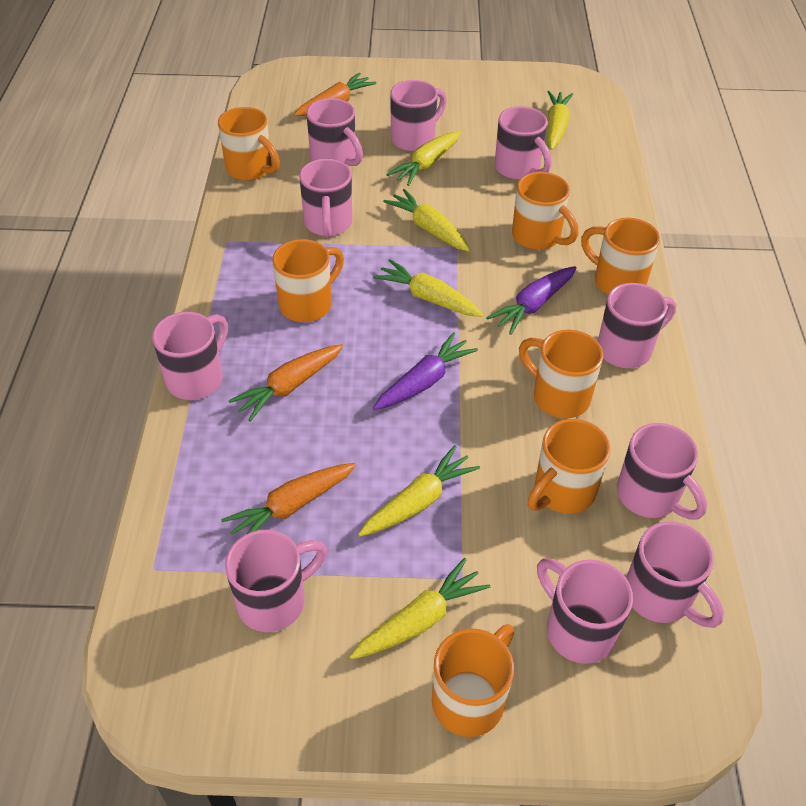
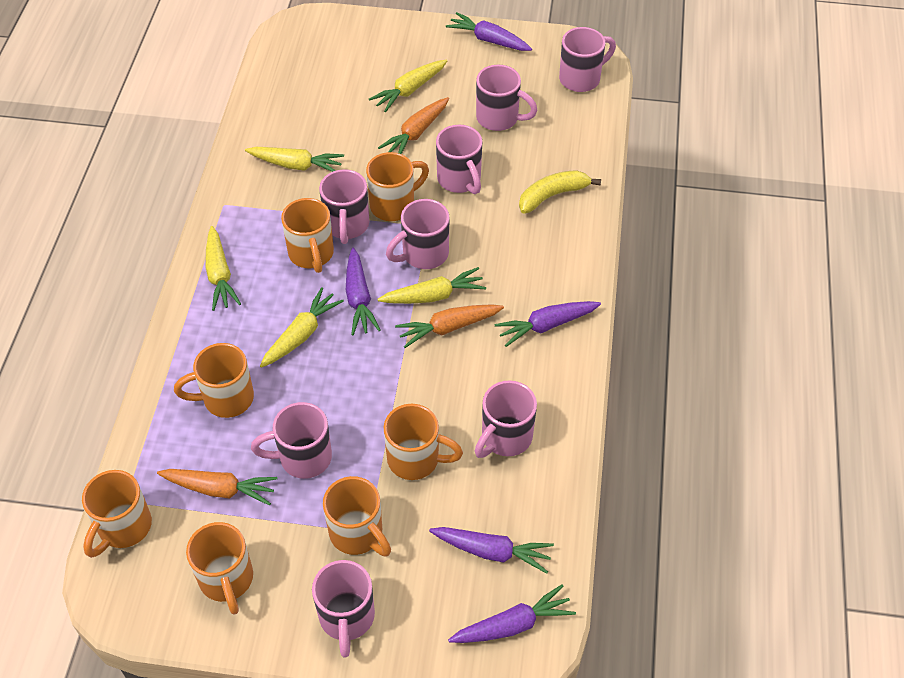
pink mug: 10 -> 8
purple carrot: 2 -> 5
yellow banana: 0 -> 1
yellow carrot: 6 -> 5

